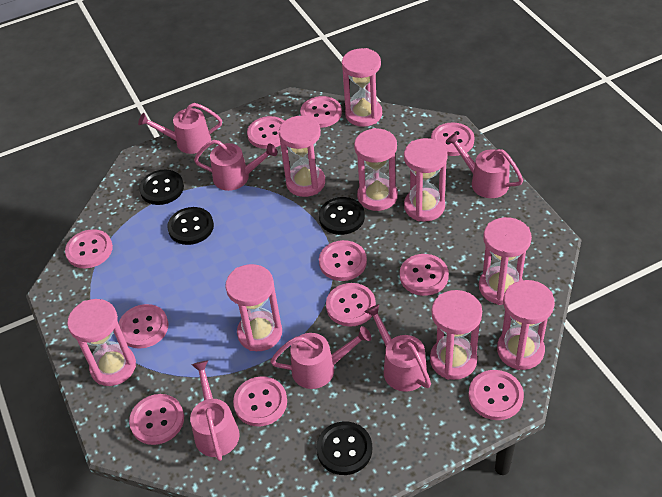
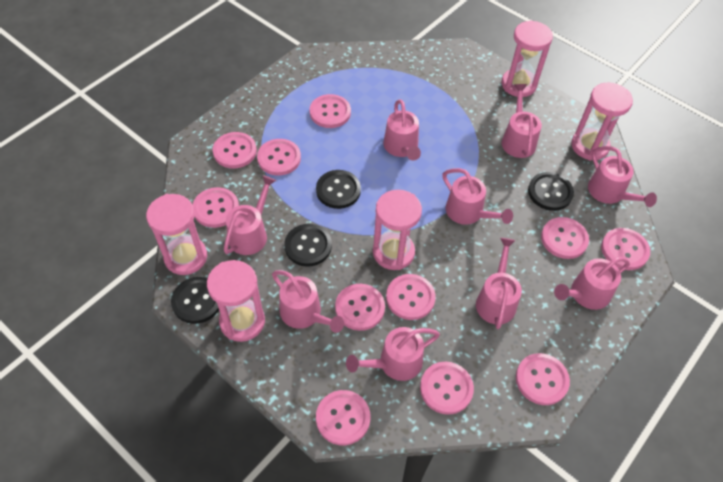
pink hourglass: 9 -> 5
pink watering can: 6 -> 9

